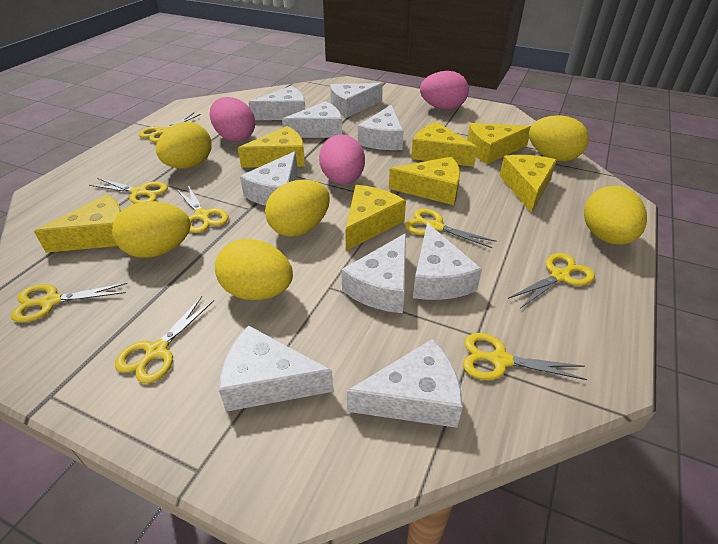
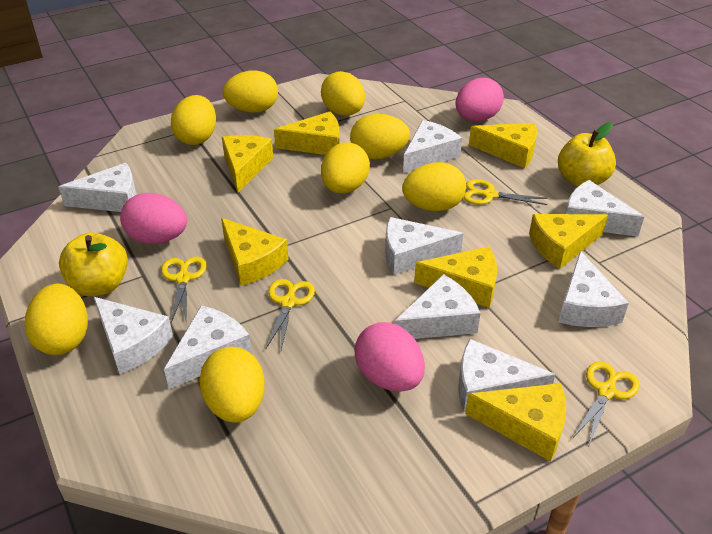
yellow apple: 0 -> 2
yellow egg: 6 -> 8
yellow scissors: 8 -> 4

